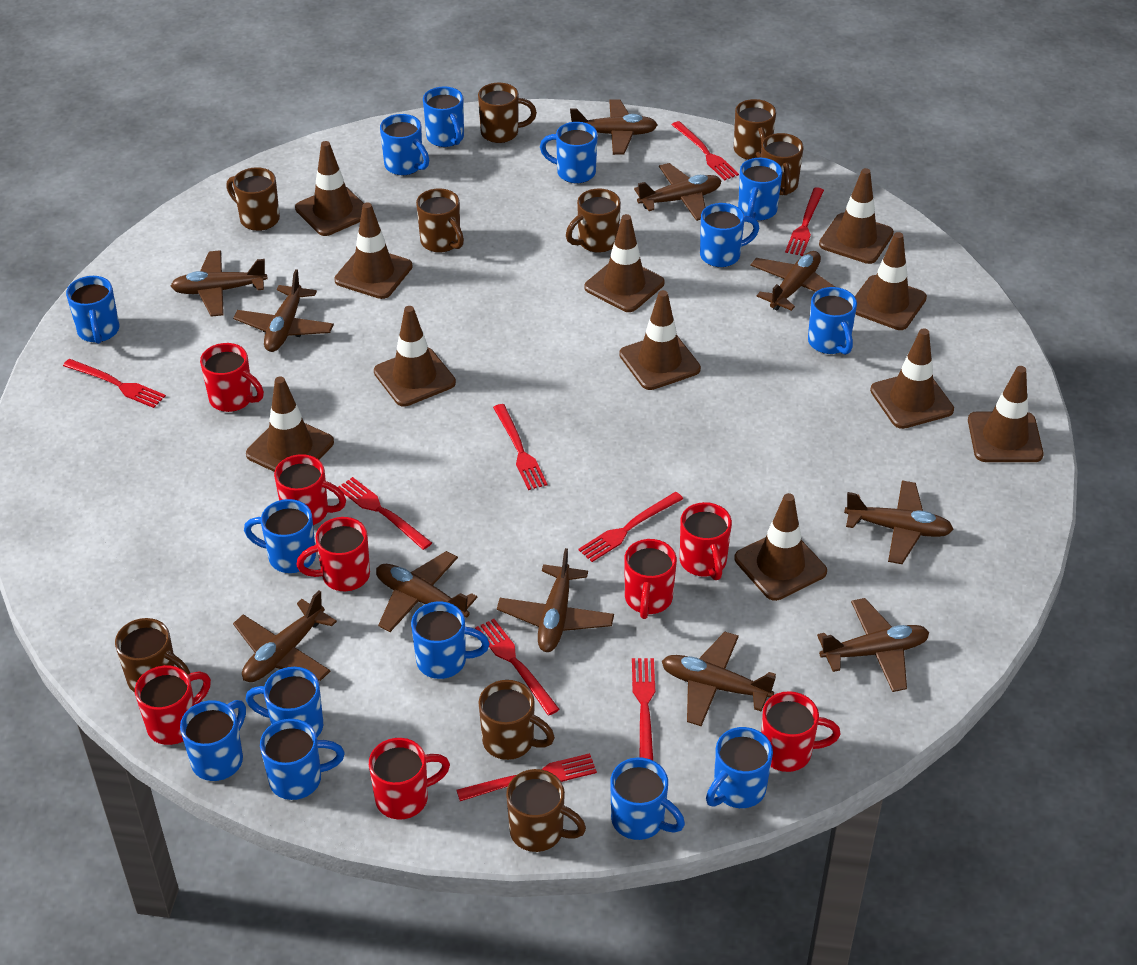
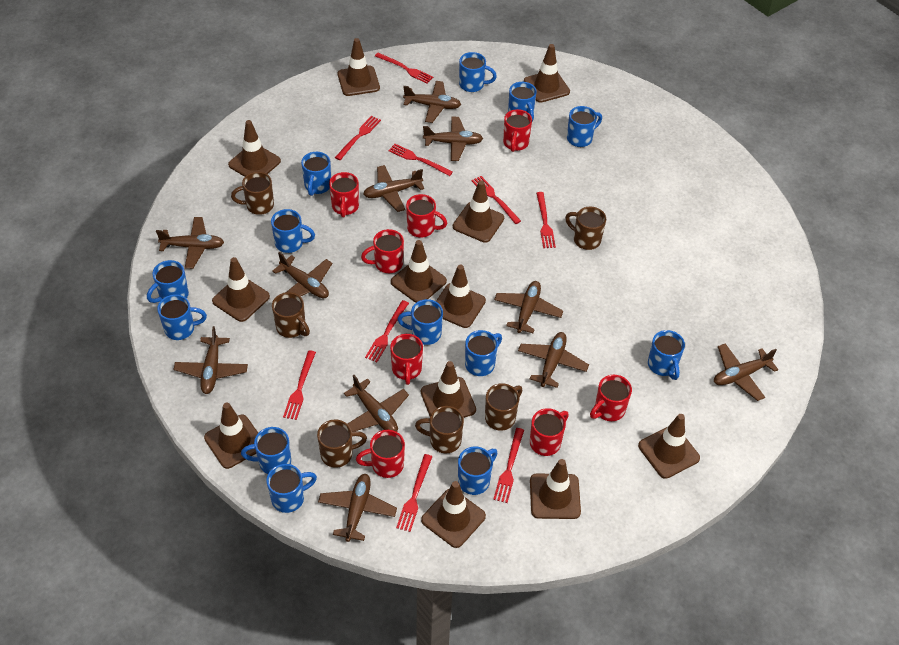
blue mug: 14 -> 13
brown mug: 9 -> 6
brown traffic cone: 11 -> 12

